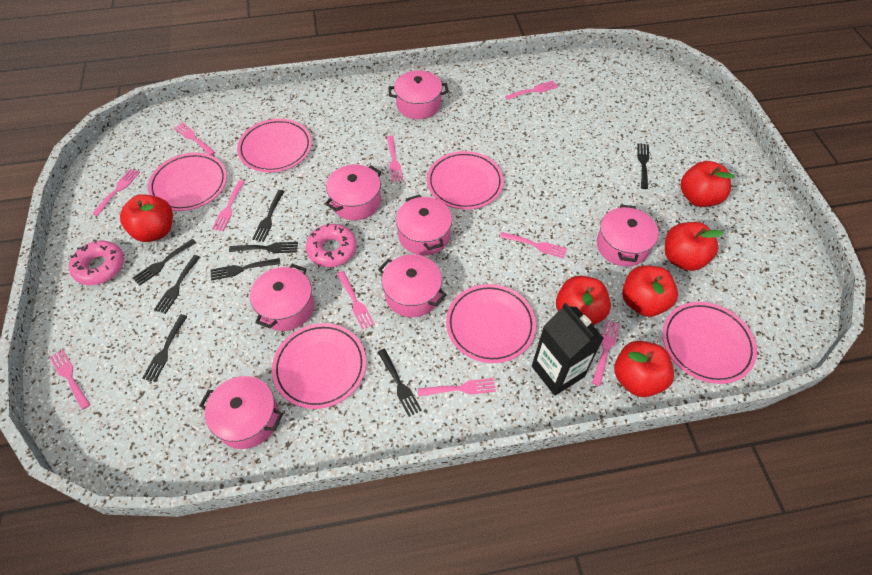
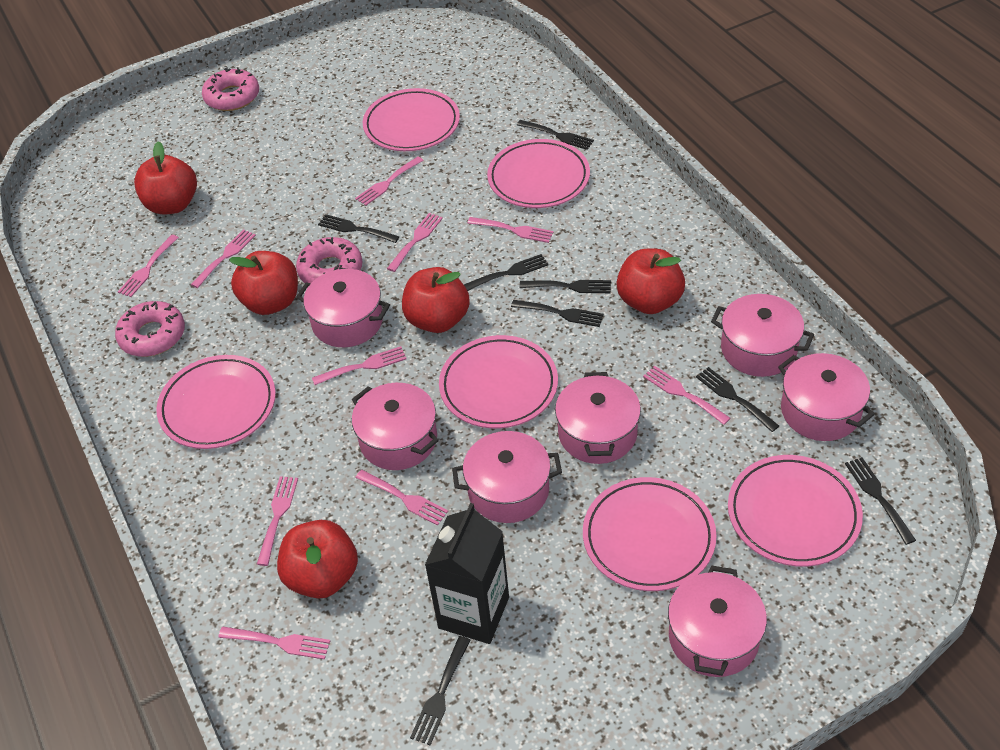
pink donut: 2 -> 3
red apple: 6 -> 5

